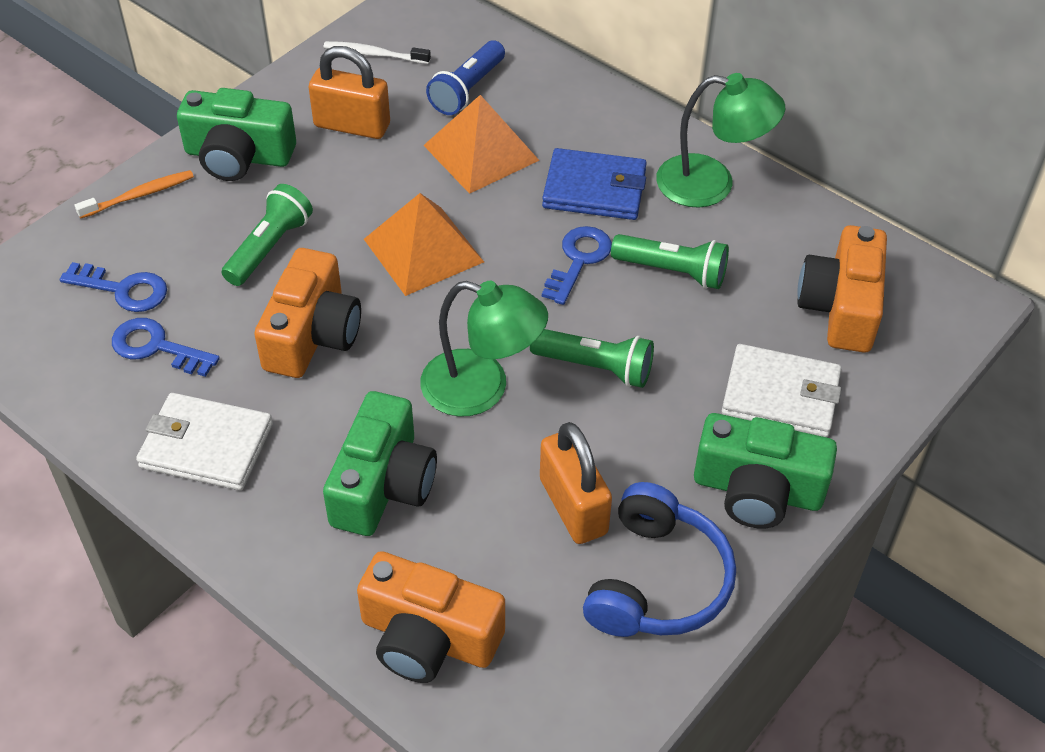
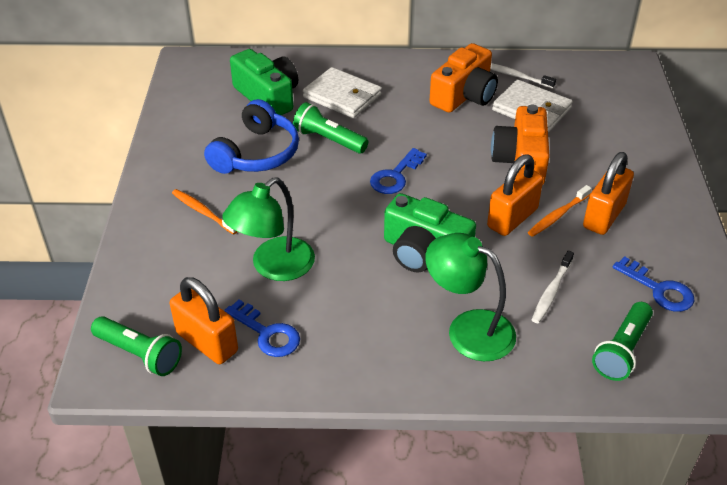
blue flashlight: 1 -> 0
blue wallet: 1 -> 0
green camera: 3 -> 2
orange camera: 3 -> 2
orange padlock: 2 -> 3
orange pyramid: 2 -> 0
orange toothbrush: 1 -> 2
white toothbrush: 1 -> 2

